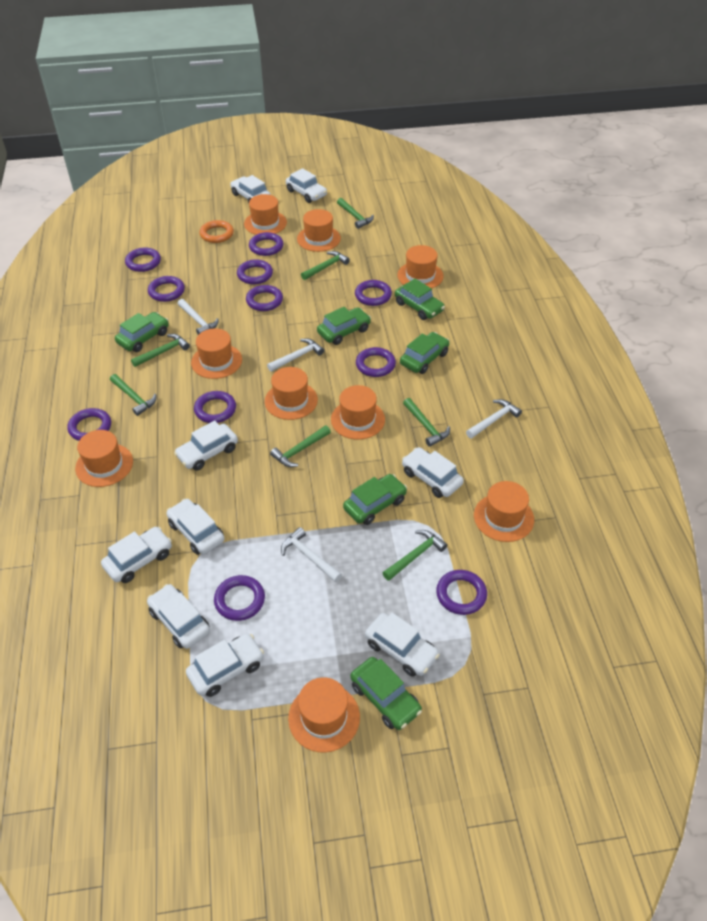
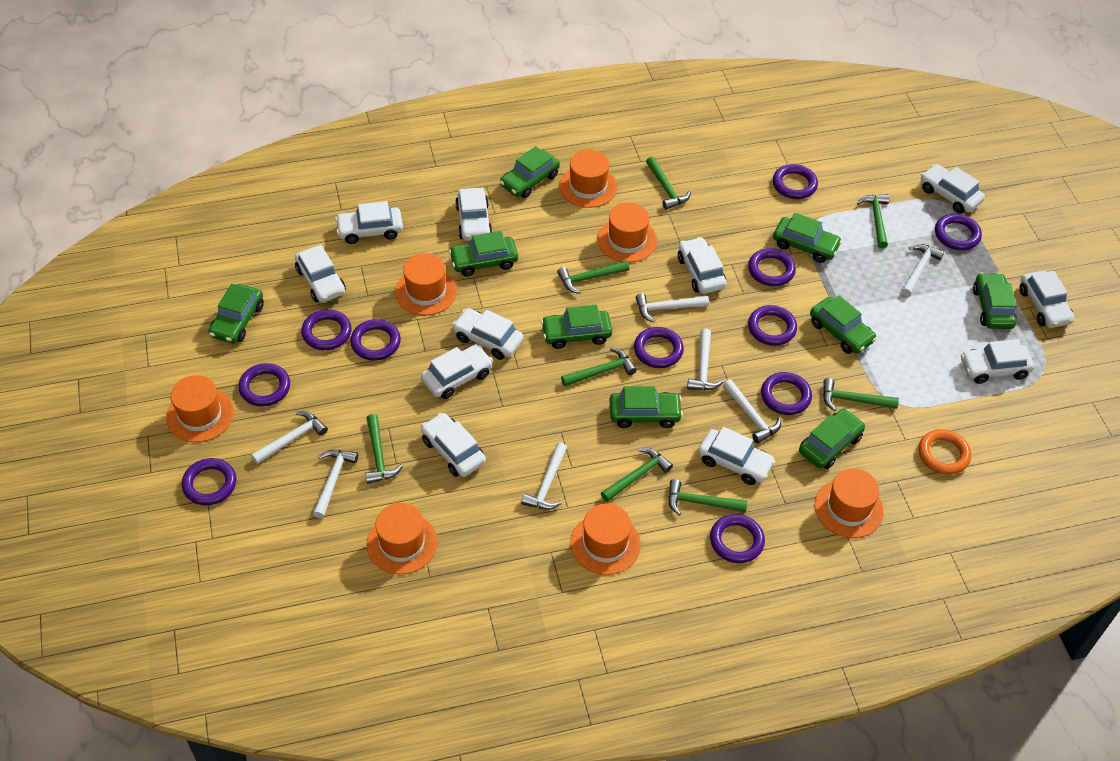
green car: 6 -> 9
green hammer: 7 -> 8
orange hat: 9 -> 7
white car: 9 -> 11
white hammer: 4 -> 7

